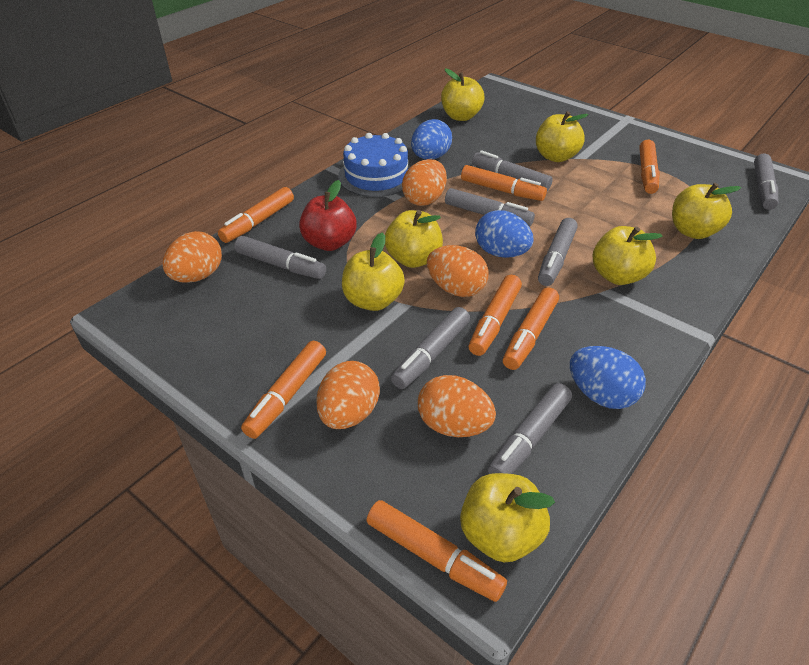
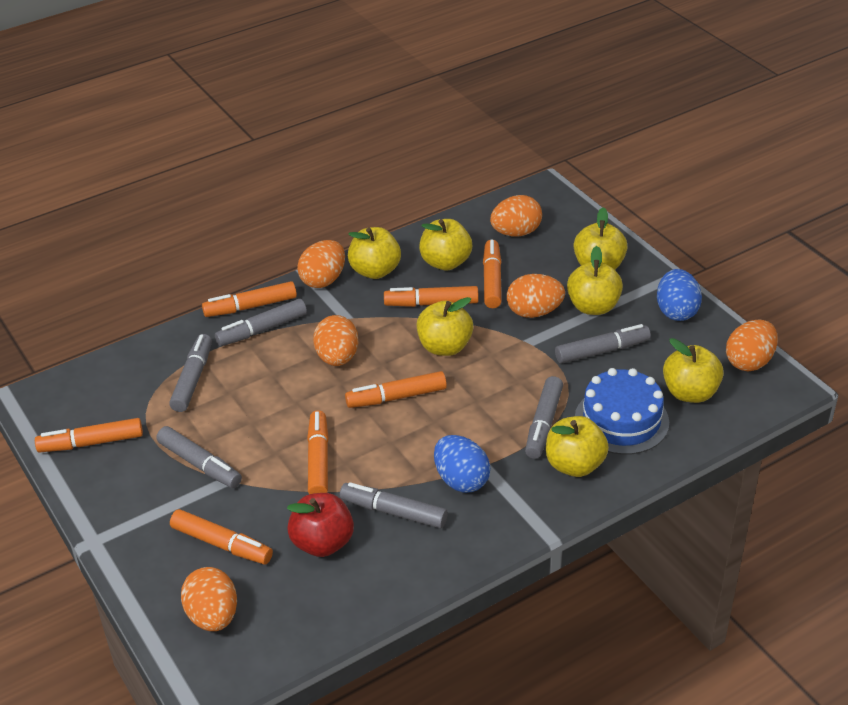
blue egg: 3 -> 2
grey marker: 7 -> 6
orange egg: 5 -> 6

